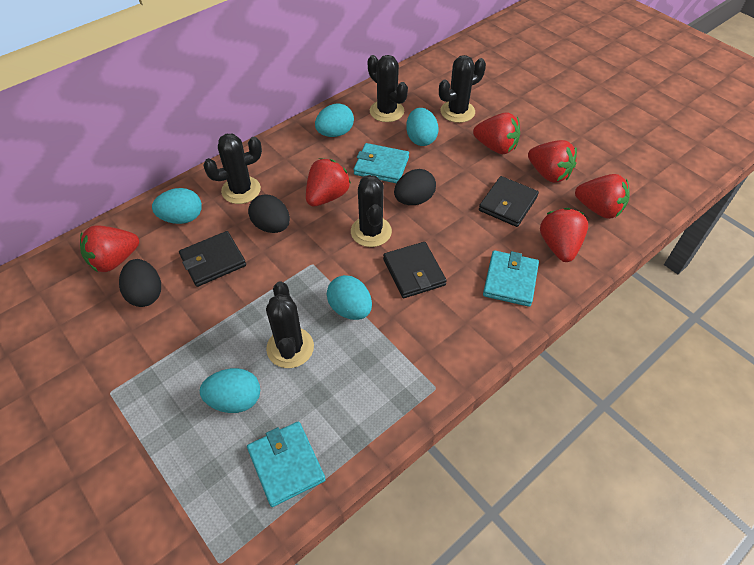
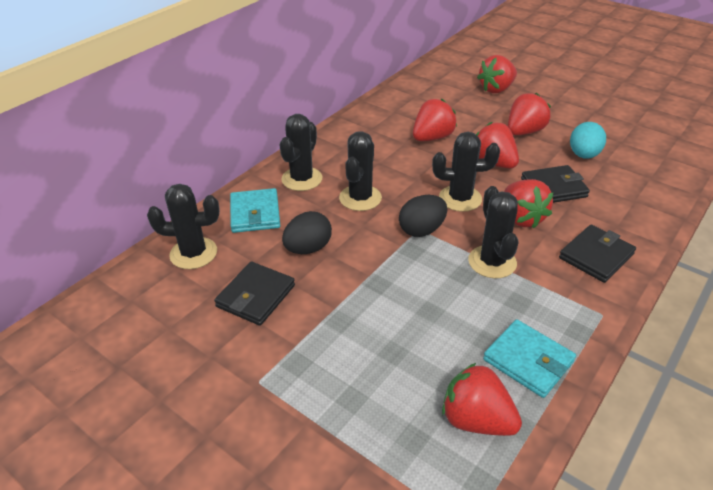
black egg: 3 -> 2
turquoise egg: 5 -> 1
turquoise wallet: 3 -> 2

